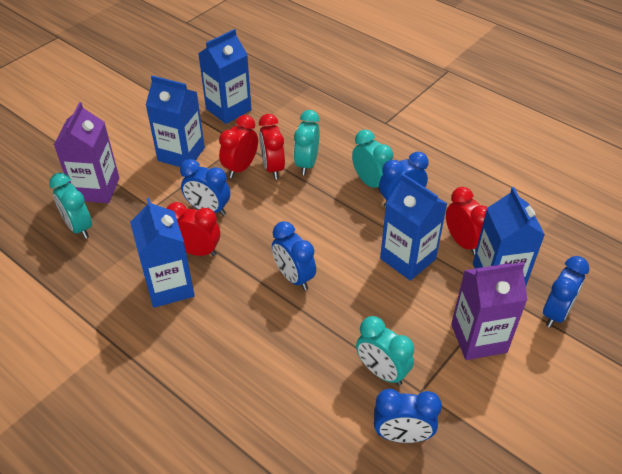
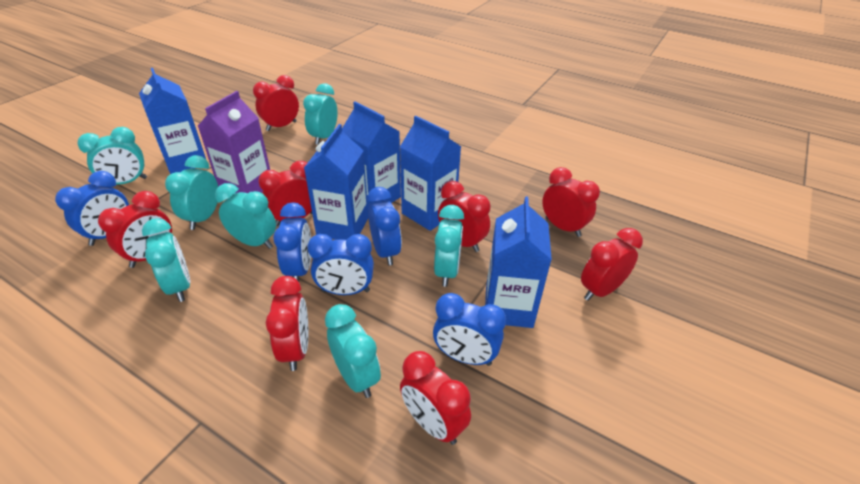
purple carton: 2 -> 1
red clock: 4 -> 8
turquoise clock: 4 -> 7

